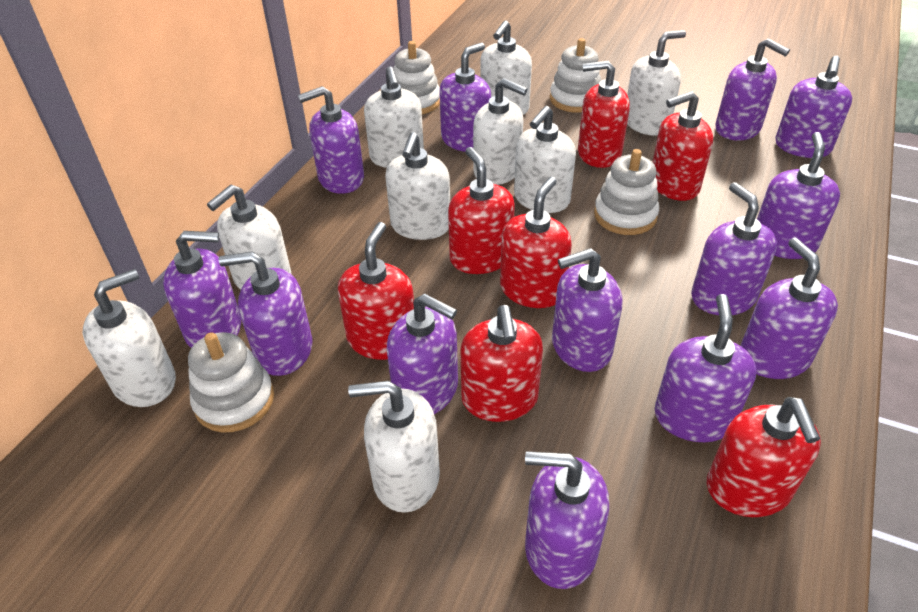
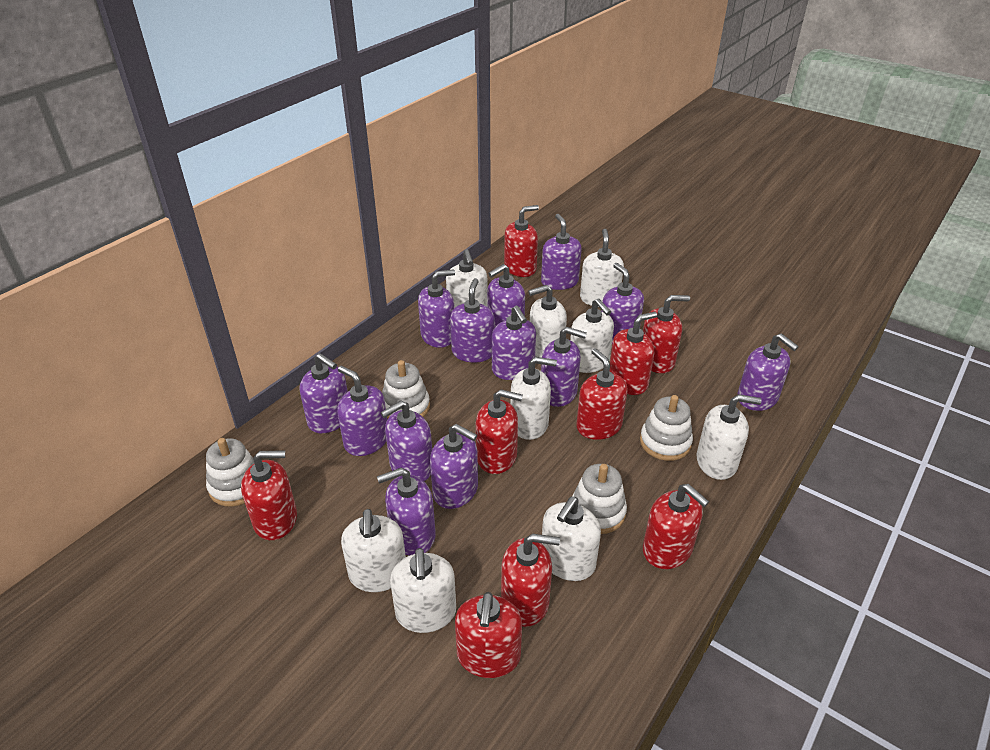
red soap dispenser: 7 -> 9

